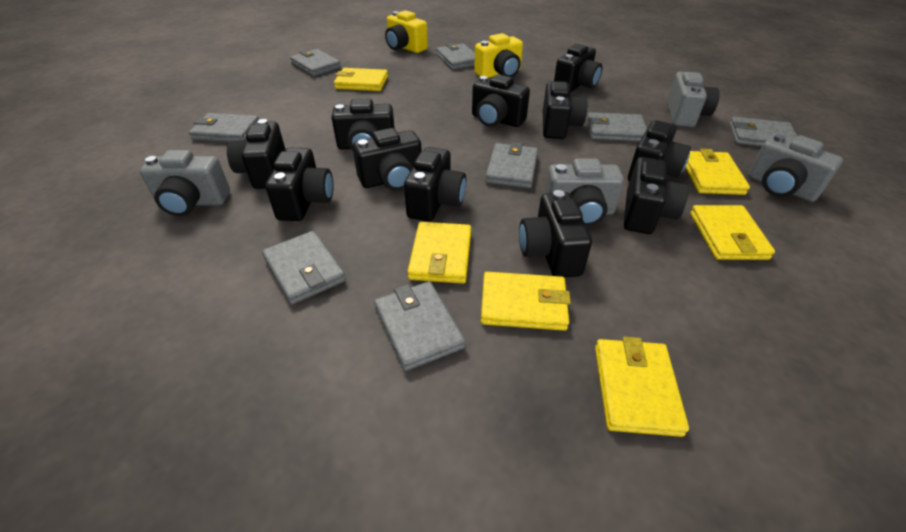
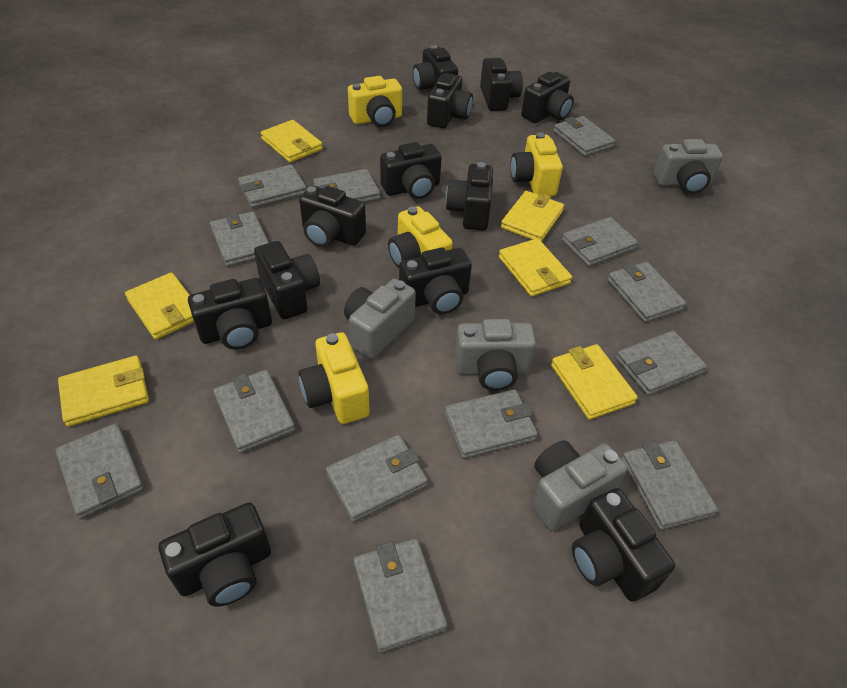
black camera: 11 -> 12
grey wallet: 8 -> 13
yellow camera: 2 -> 4

